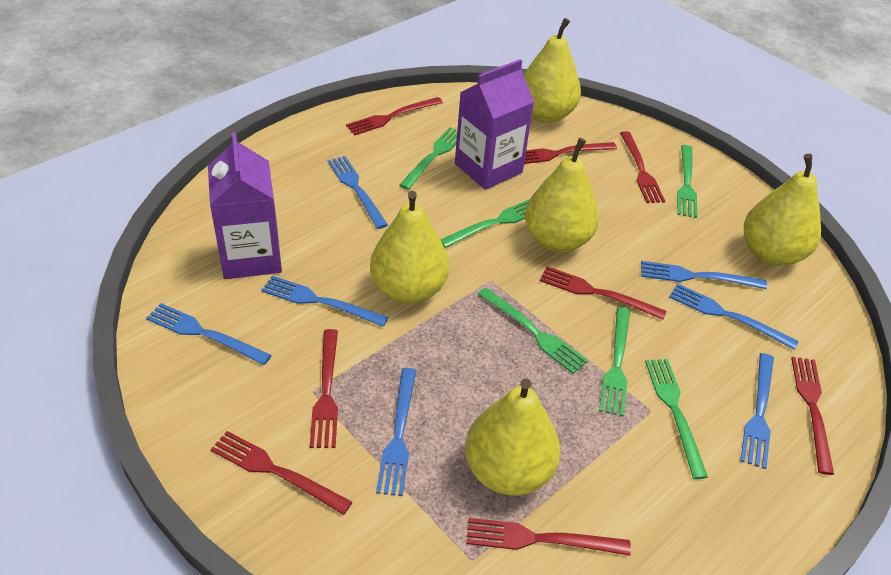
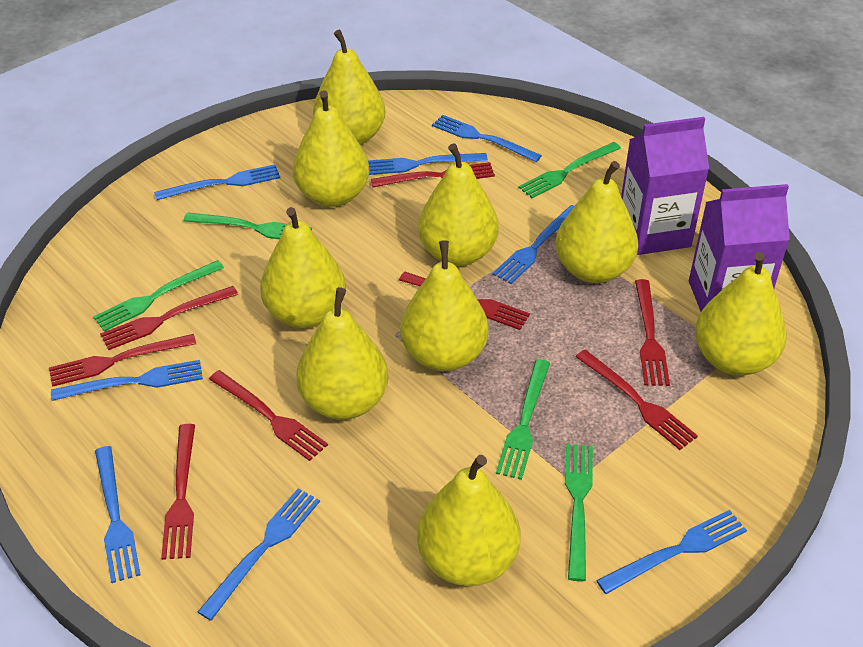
blue fork: 7 -> 8
green fork: 6 -> 5
yellow pear: 5 -> 9

